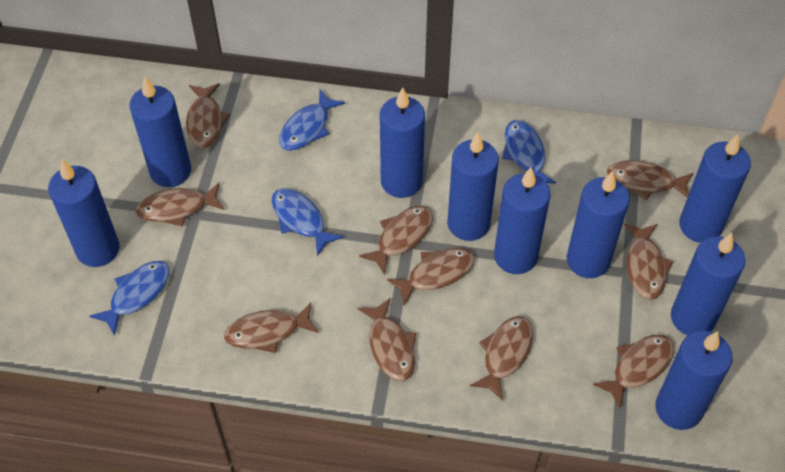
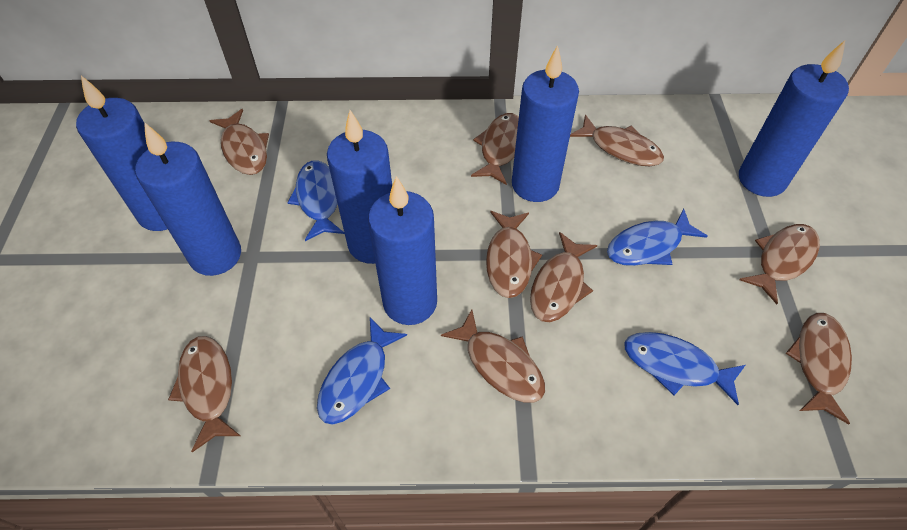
blue candle: 9 -> 6
brown fish: 10 -> 9

